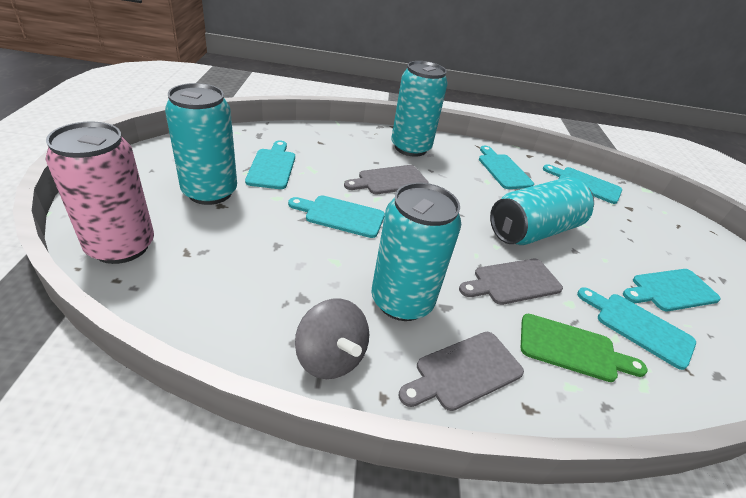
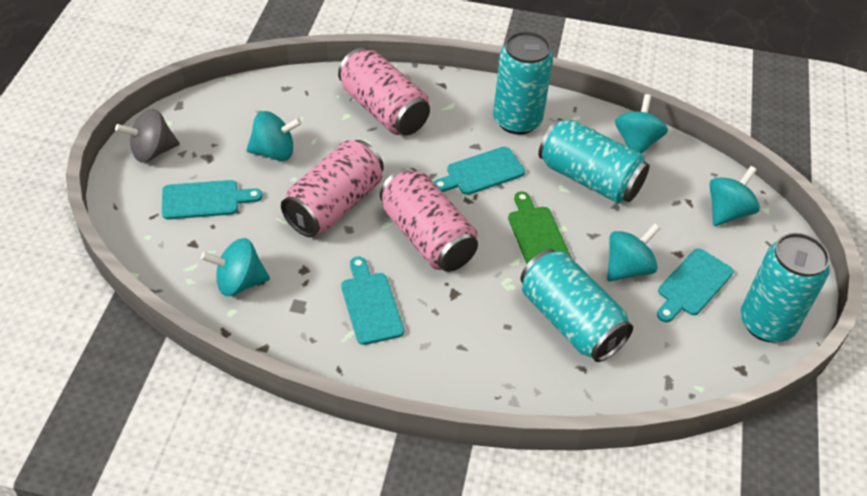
grey cutting board: 3 -> 0
pink can: 1 -> 3
turquoise cutting board: 6 -> 4
turquoise spinning top: 0 -> 5

